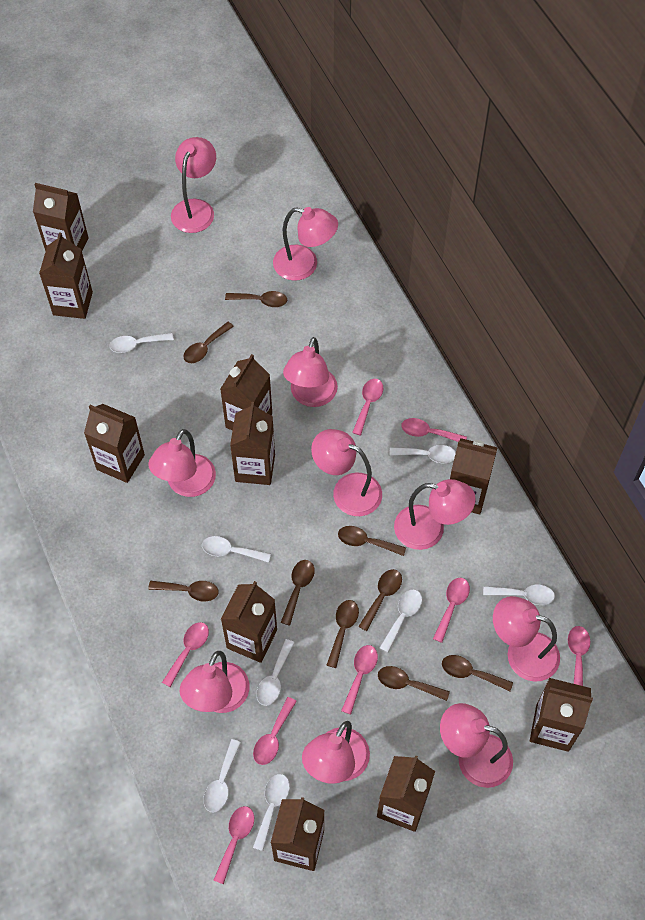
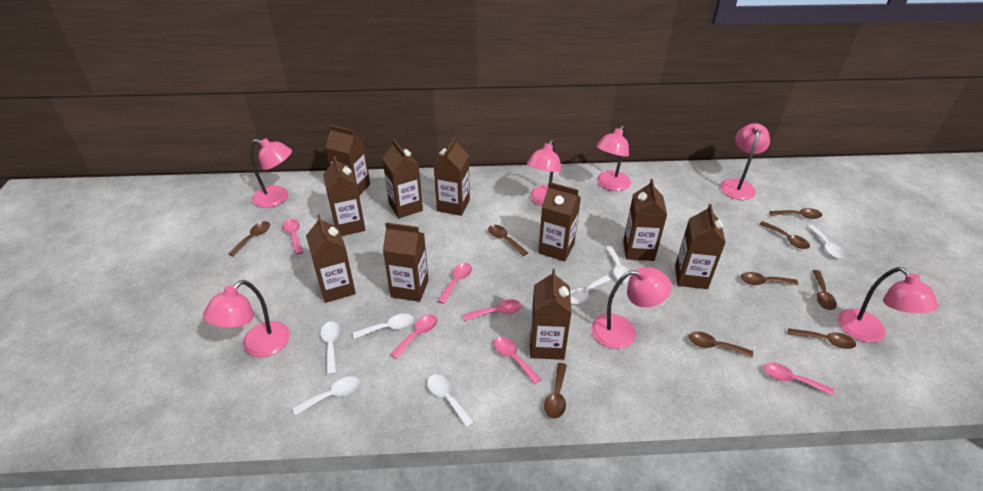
pink lamp: 10 -> 7
pink spoon: 8 -> 6
white spoon: 8 -> 7

